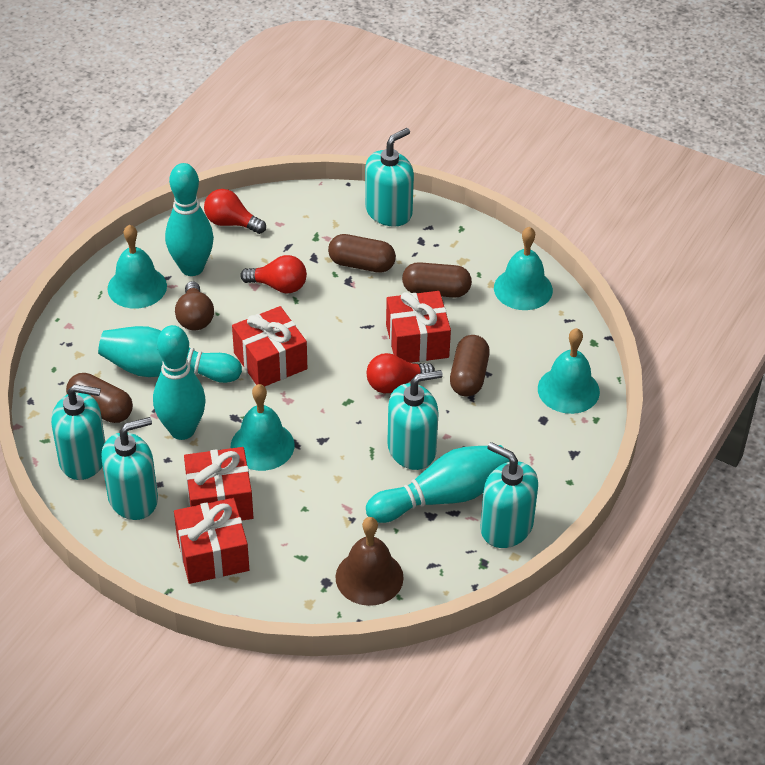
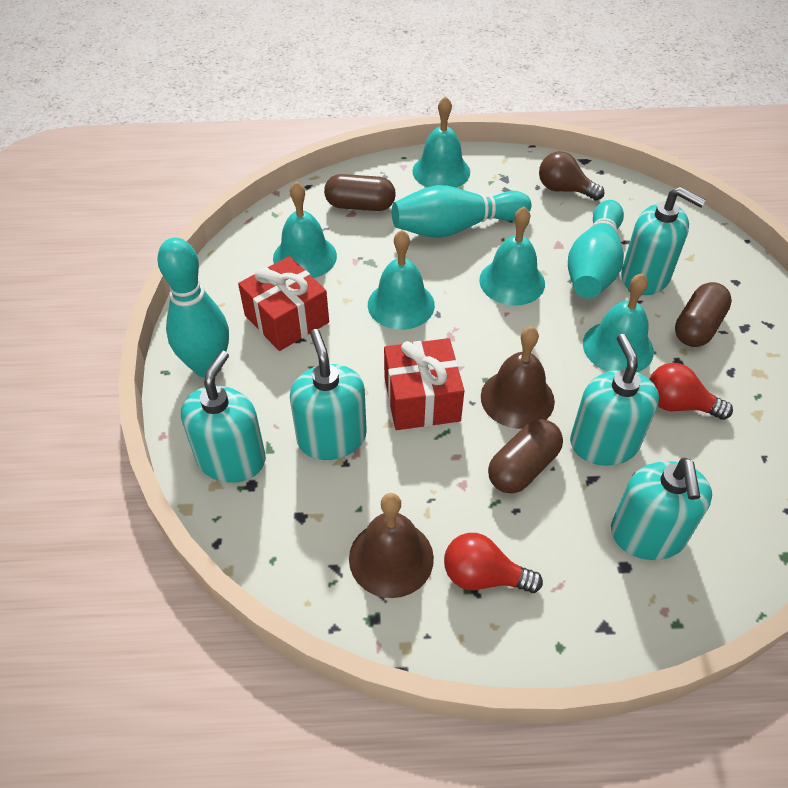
brown bell: 1 -> 2
brown capsule: 4 -> 3
red gift: 4 -> 2
red light bulb: 3 -> 2
turquoise bell: 4 -> 5
turquoise bowling pin: 4 -> 3

